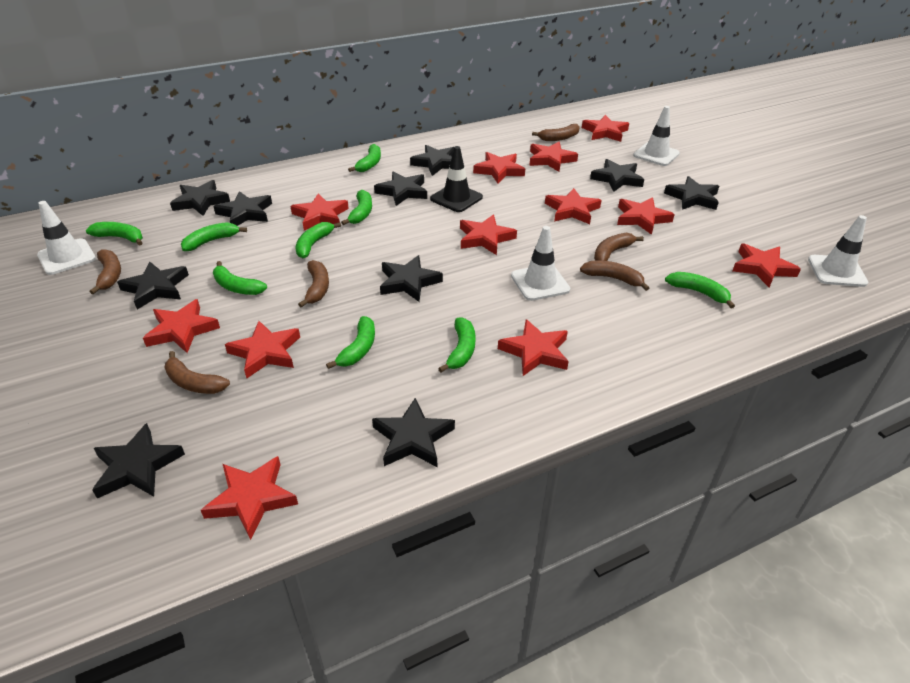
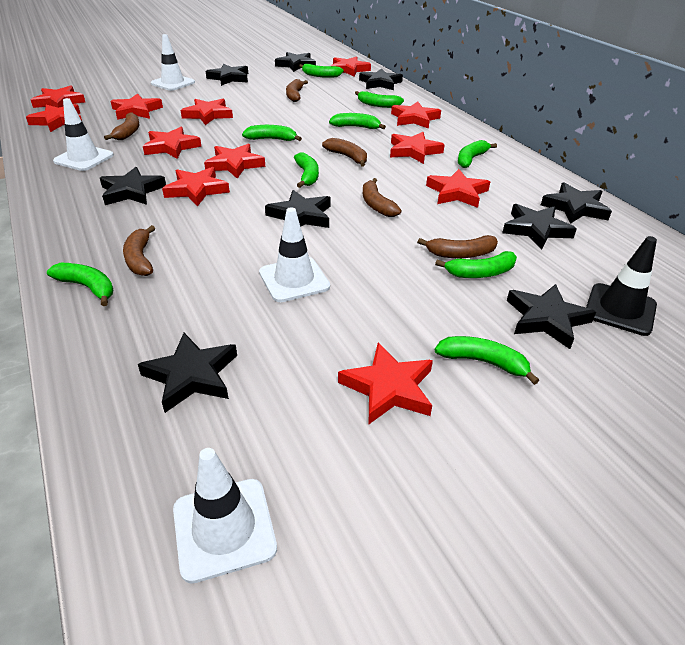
black star: 10 -> 9

